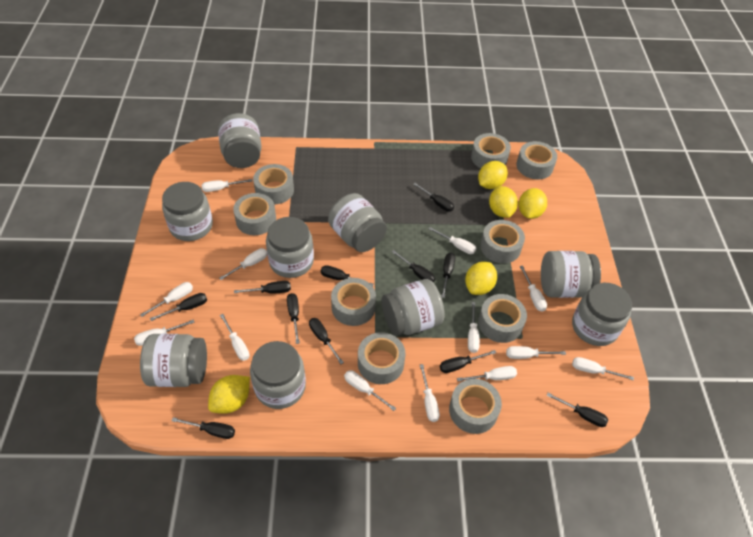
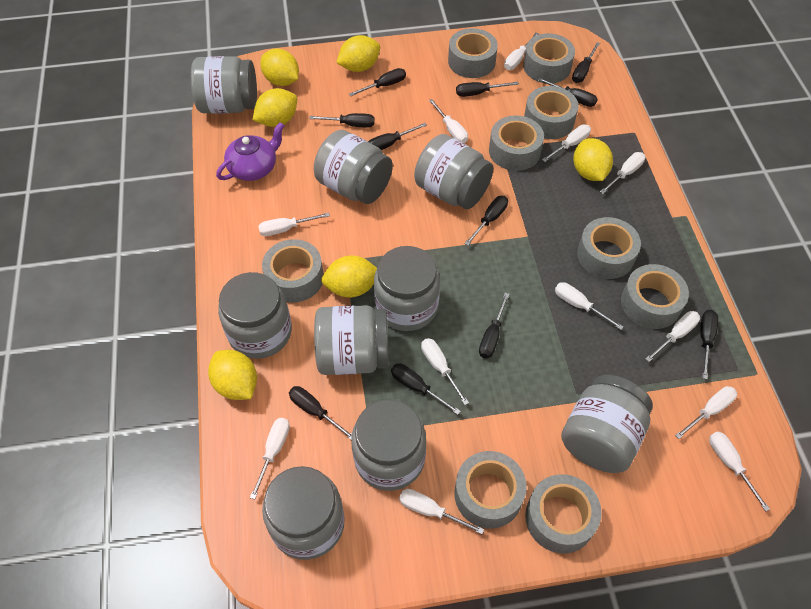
purple teapot: 0 -> 1
white screwdriver: 13 -> 12
yellow lemon: 5 -> 6

